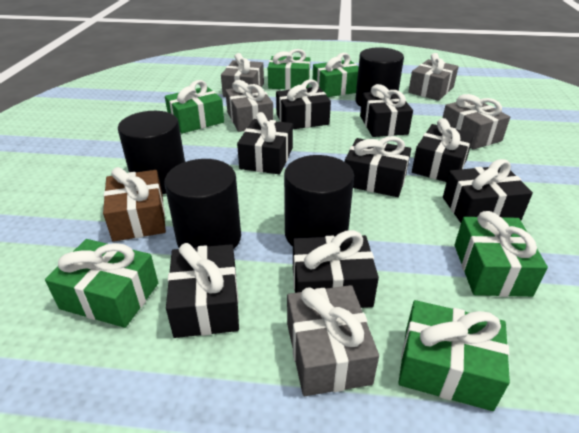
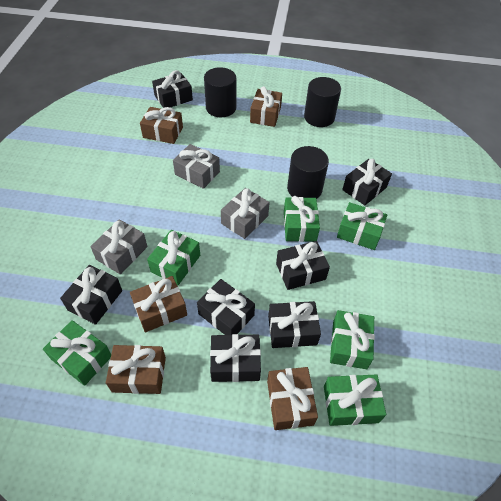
black cylinder: 4 -> 3
black gift: 8 -> 7
brown gift: 1 -> 5
grey gift: 5 -> 3

